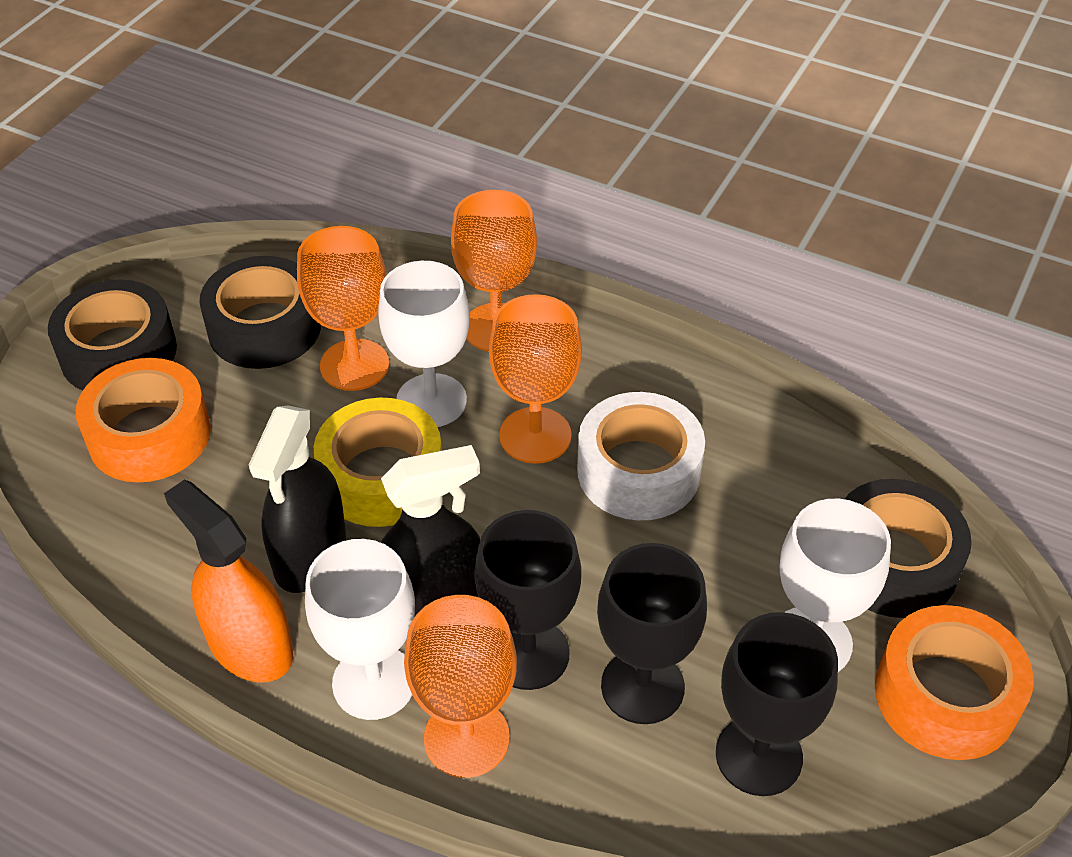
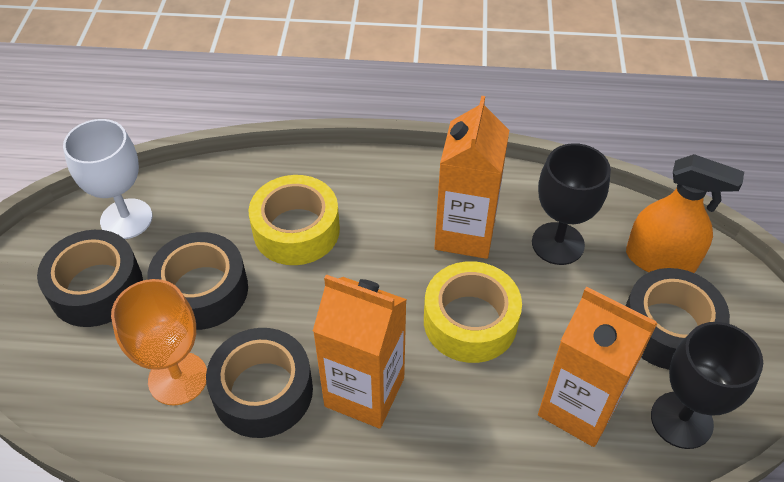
black goblet: 3 -> 2
black spray bottle: 2 -> 0
black tape: 3 -> 4
orange carton: 0 -> 3
orange goblet: 4 -> 1
orange tape: 2 -> 0
white goblet: 3 -> 1
white tape: 1 -> 0
yellow tape: 1 -> 2

